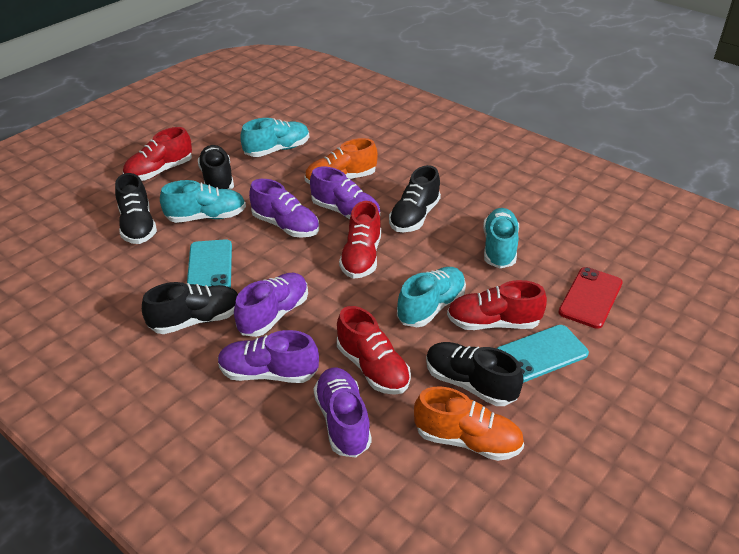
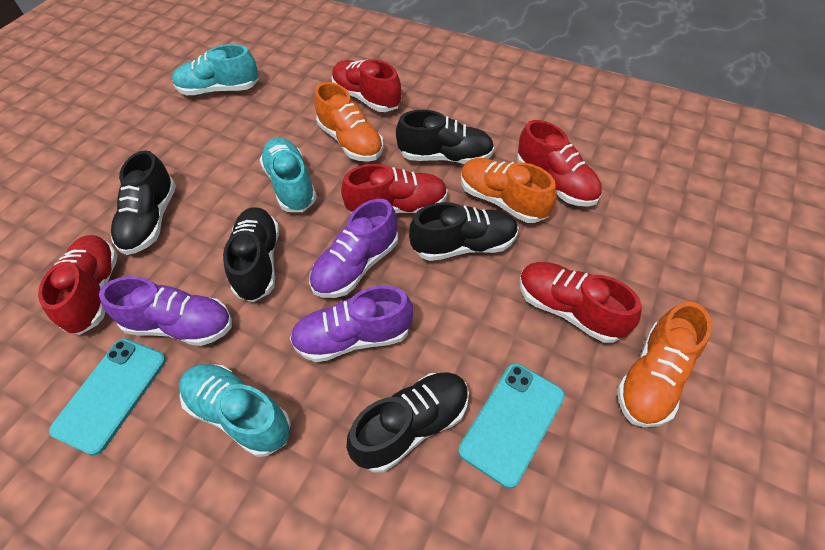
orange shoe: 2 -> 3
purple shoe: 5 -> 3
red phone: 1 -> 0
red shoe: 4 -> 5
turquoise shoe: 4 -> 3

